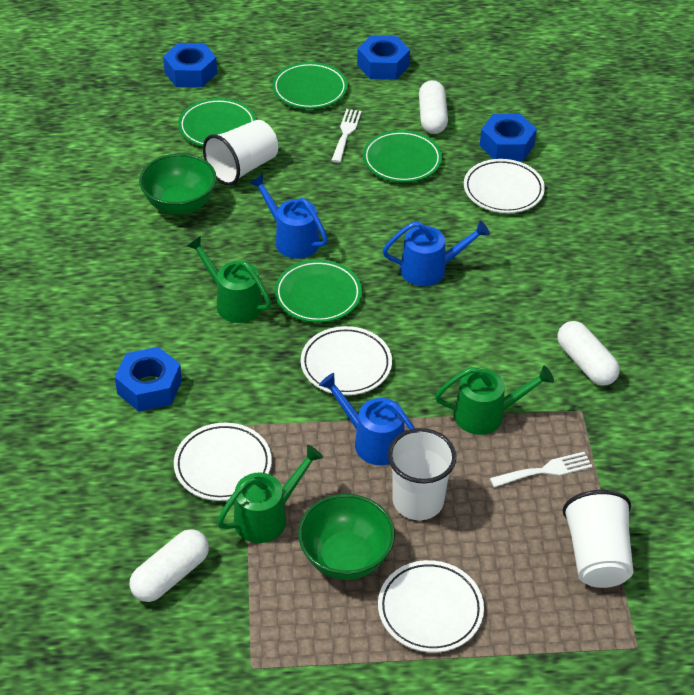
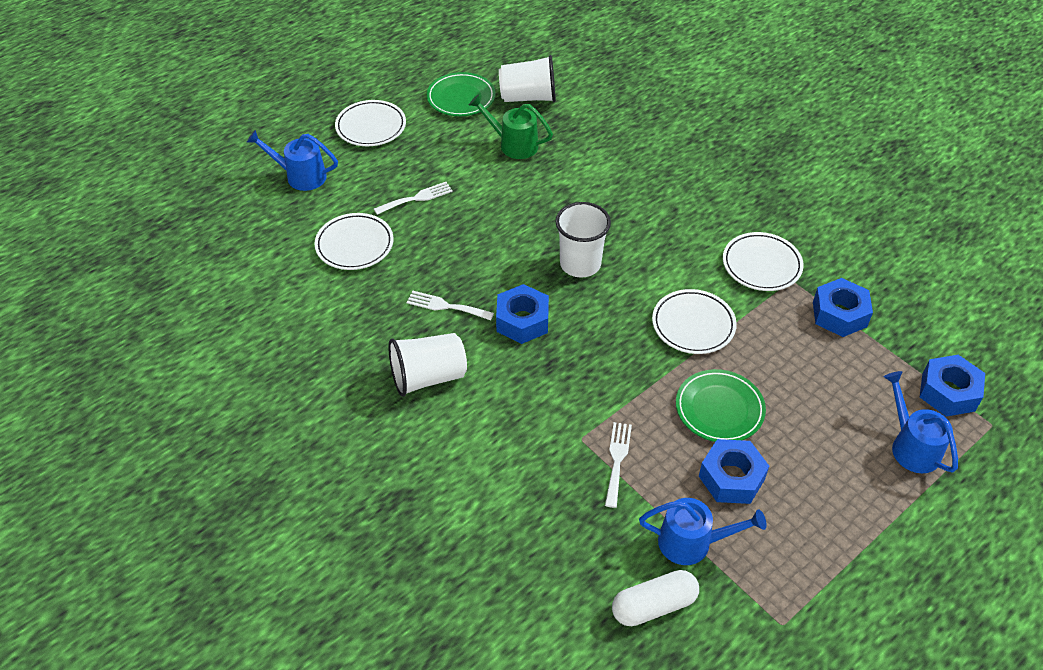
green bowl: 2 -> 0
green plate: 4 -> 2
green watering can: 3 -> 1
white capsule: 3 -> 1
white fork: 2 -> 3

